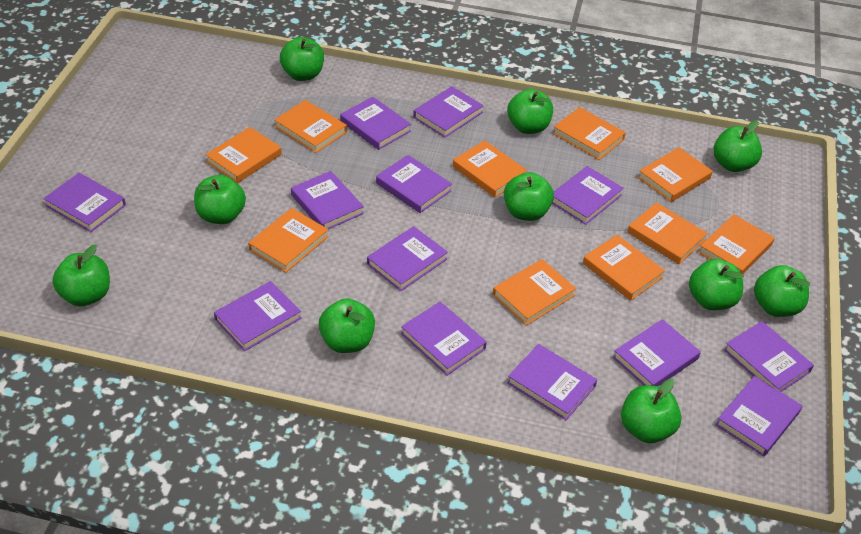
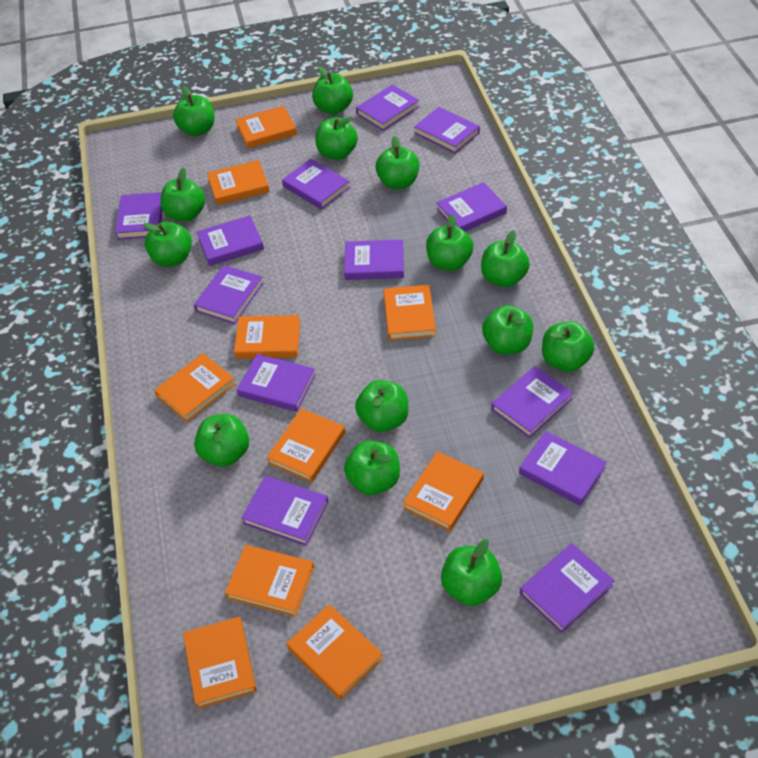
green apple: 10 -> 14

